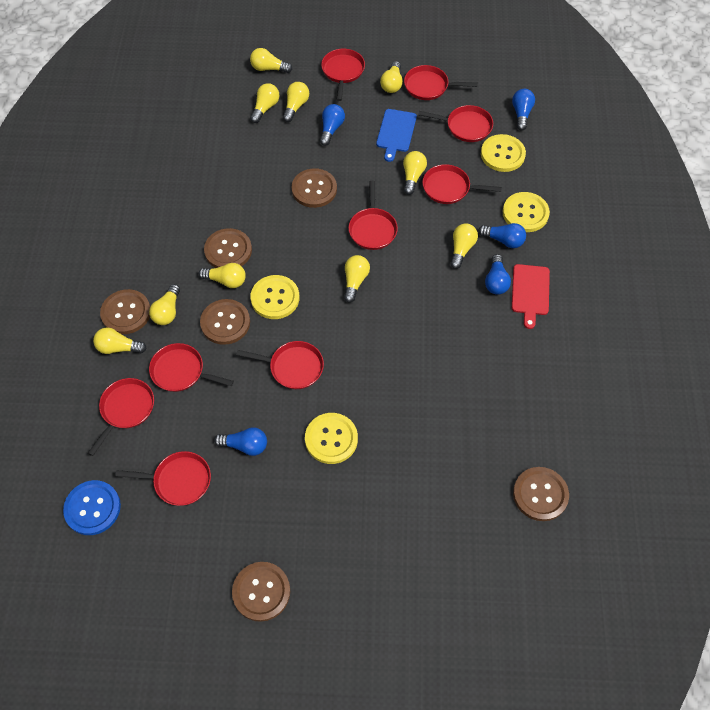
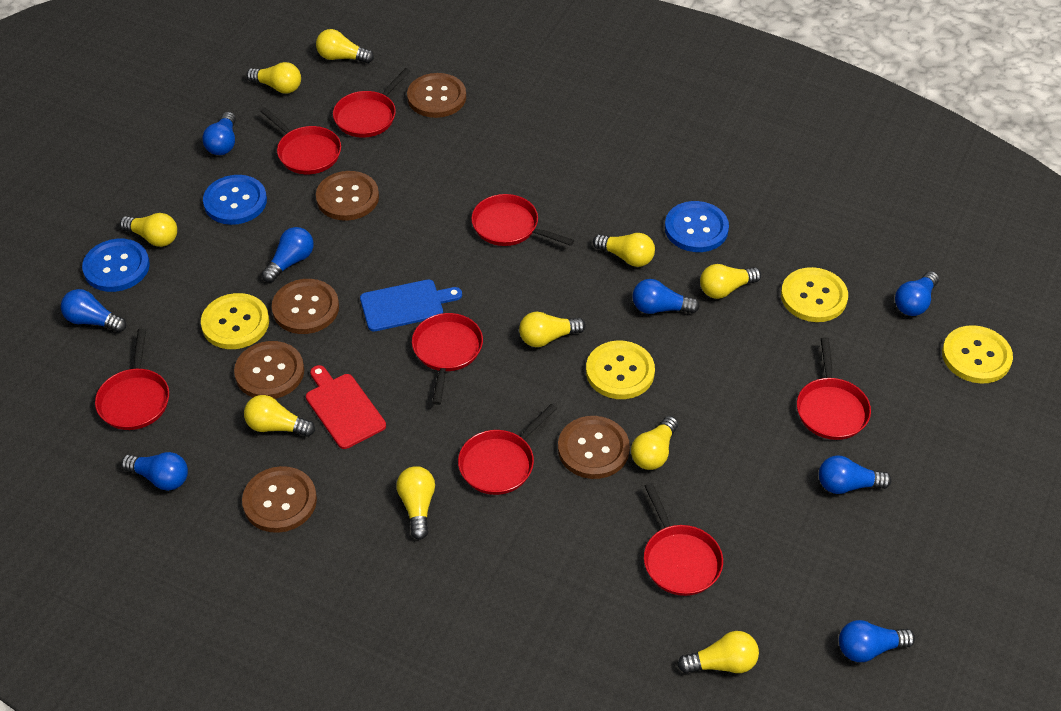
blue button: 1 -> 3
blue light bulb: 5 -> 8
red pan: 9 -> 8

